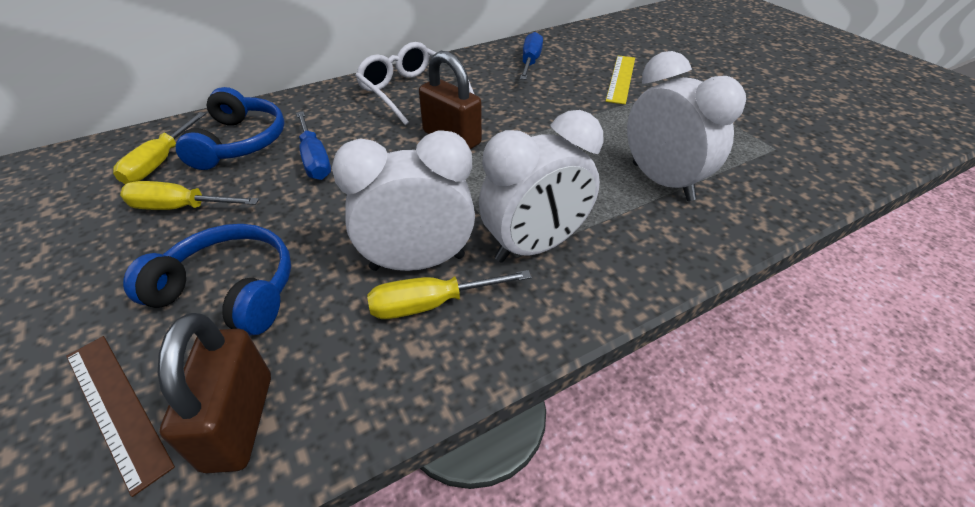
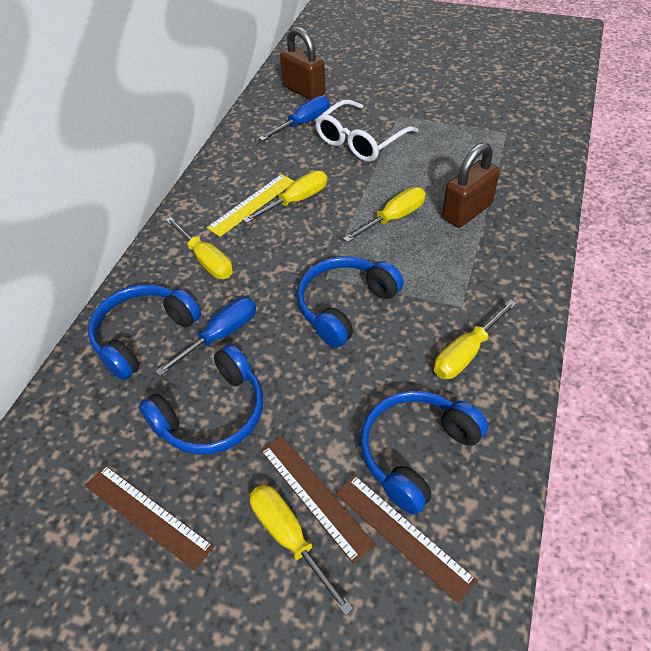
blue headphones: 2 -> 4
brown ruler: 1 -> 3
white clock: 3 -> 0
yellow screwdriver: 3 -> 5

